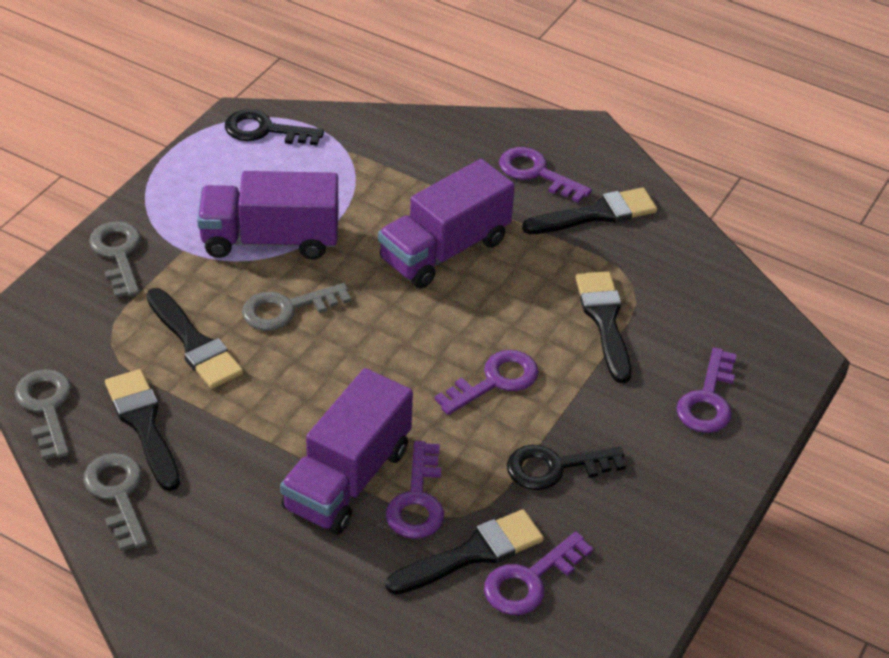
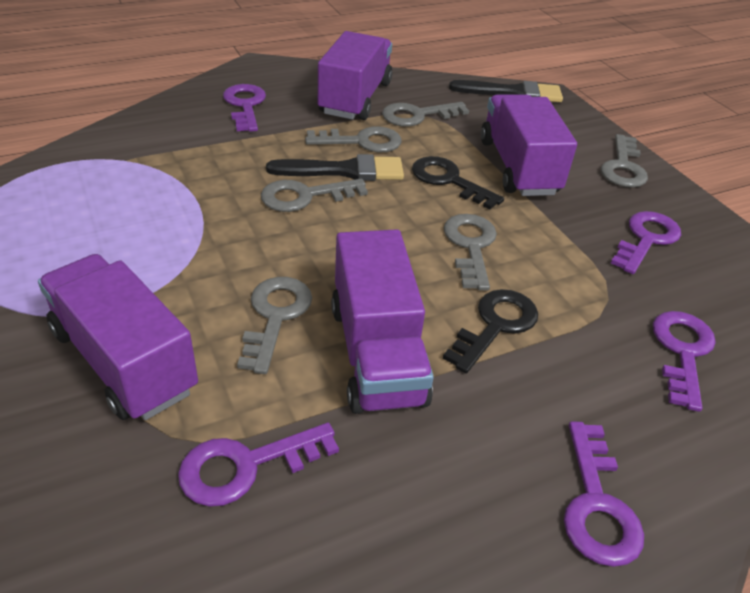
black brush: 5 -> 2
grey key: 4 -> 6
purple truck: 3 -> 4

